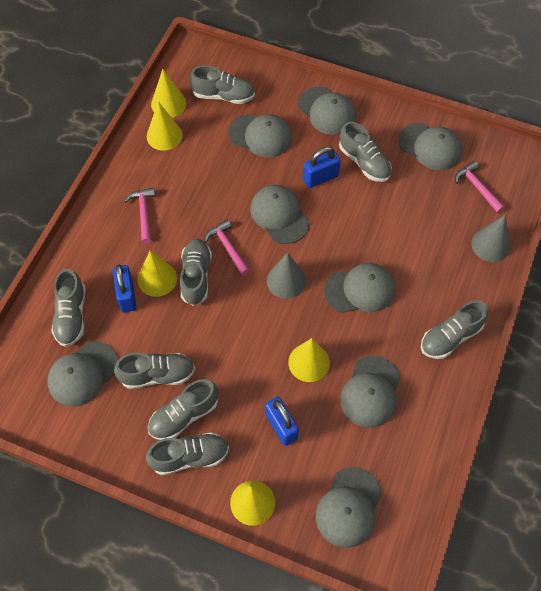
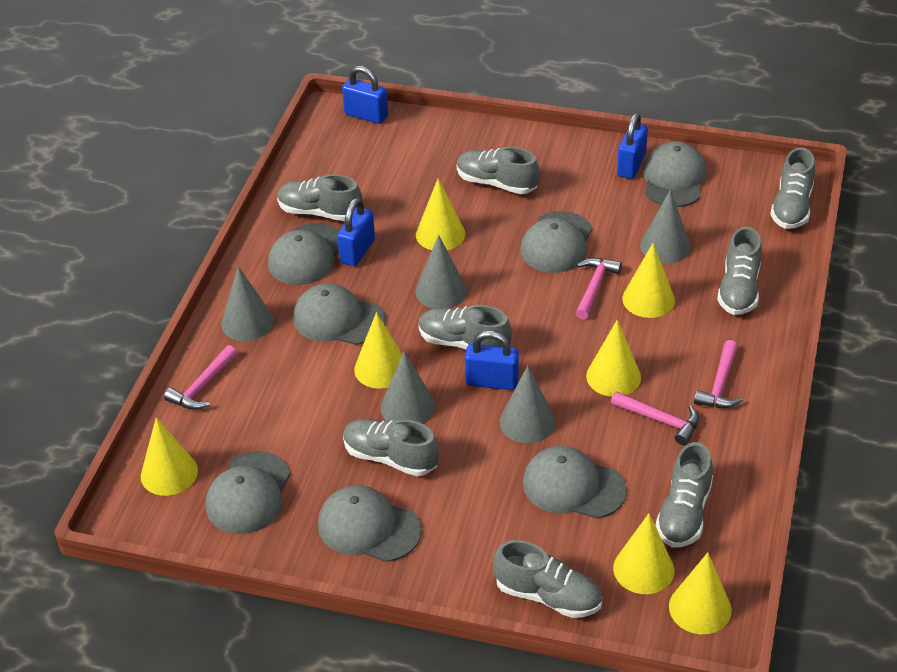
blue padlock: 3 -> 4
grey cap: 8 -> 7
grey cone: 2 -> 5
pink hammer: 3 -> 4
yellow cone: 5 -> 7

